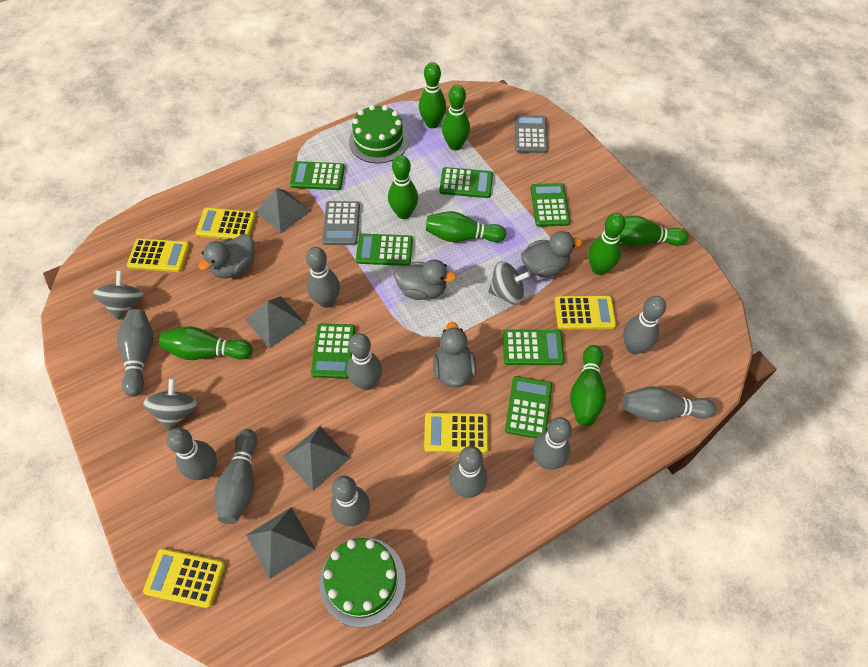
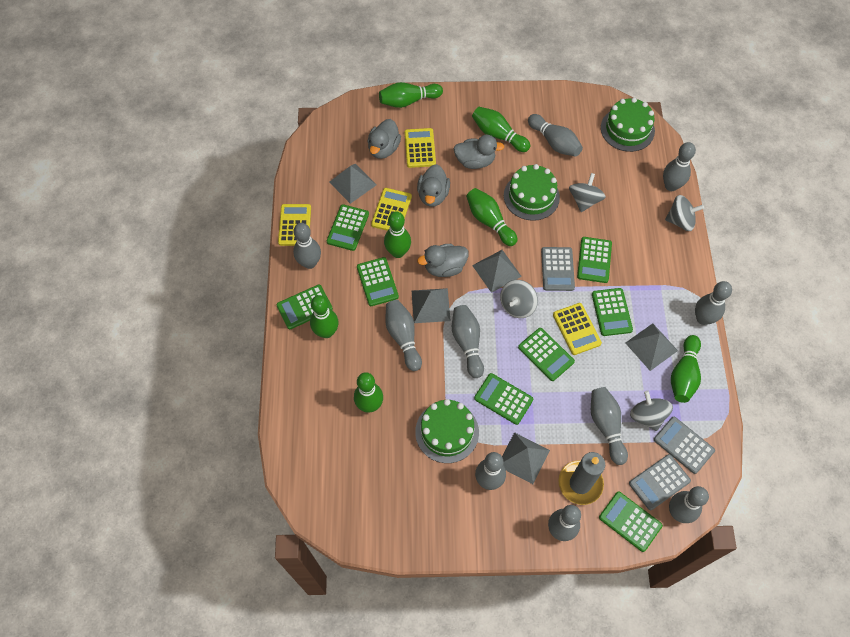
green bowling pin: 8 -> 7
green cake: 2 -> 3
green calculator: 7 -> 8
grey calculator: 2 -> 3
grey candle: 0 -> 1
grey pyramid: 4 -> 5
grey spinning top: 3 -> 4
yellow calculator: 5 -> 4

